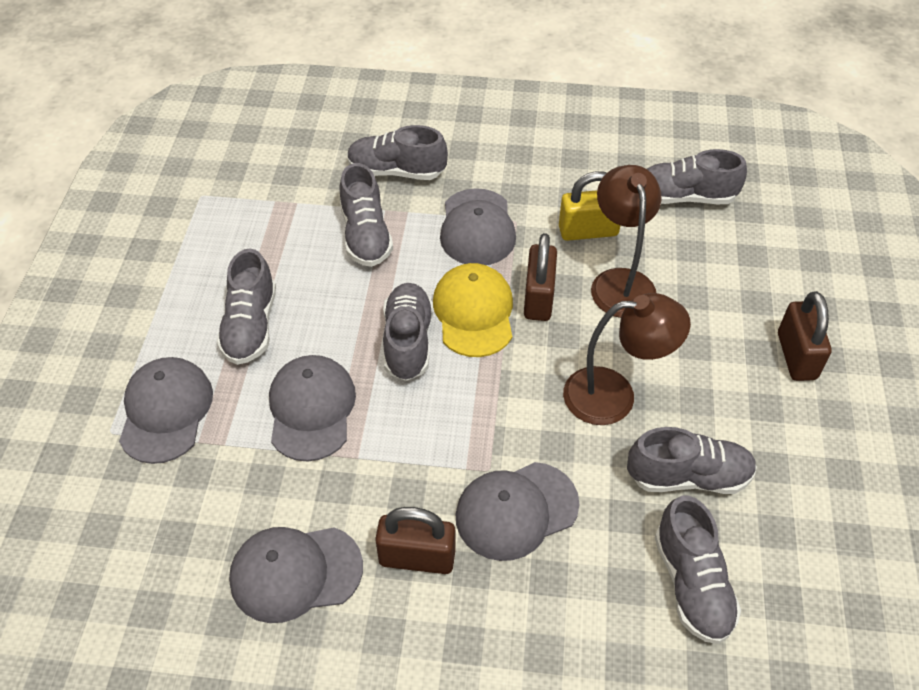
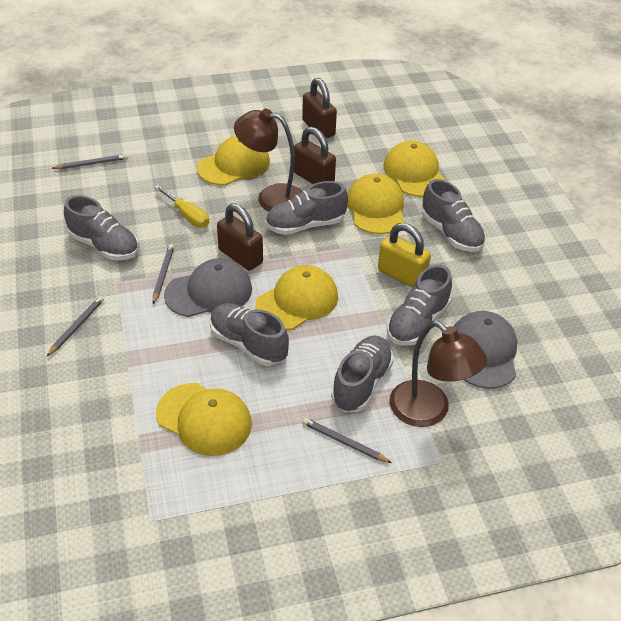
grey cap: 5 -> 2
grey pencil: 0 -> 4
grey shoe: 7 -> 6
yellow cap: 1 -> 5
yellow screwdriver: 0 -> 1

